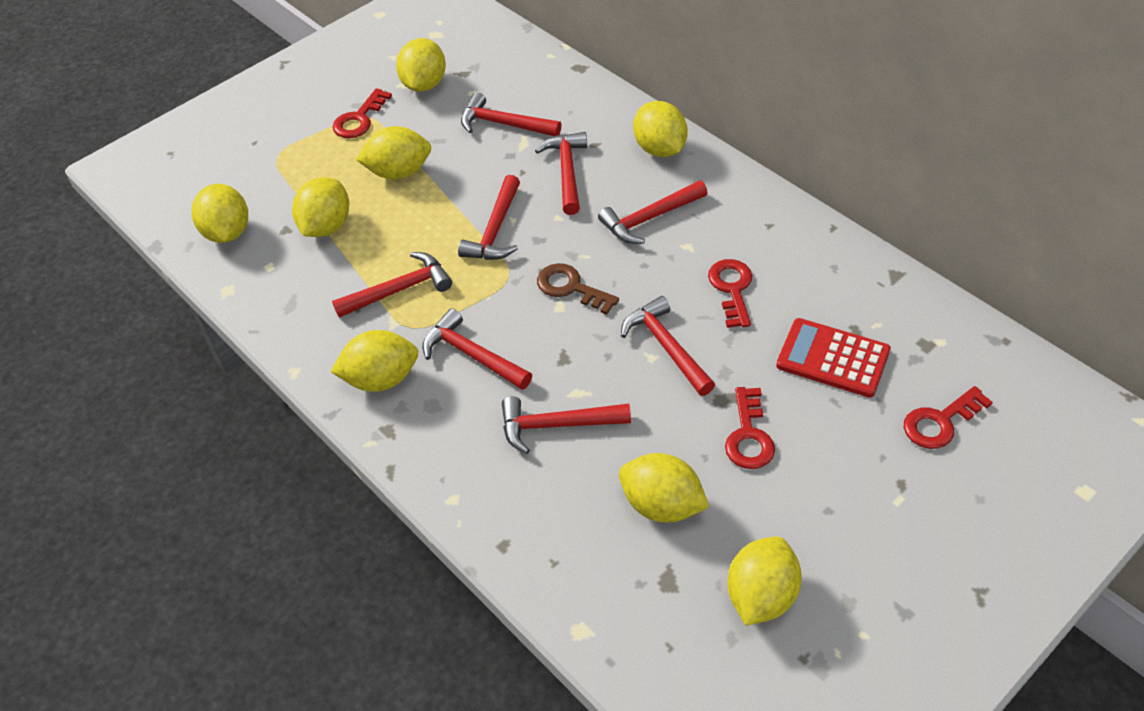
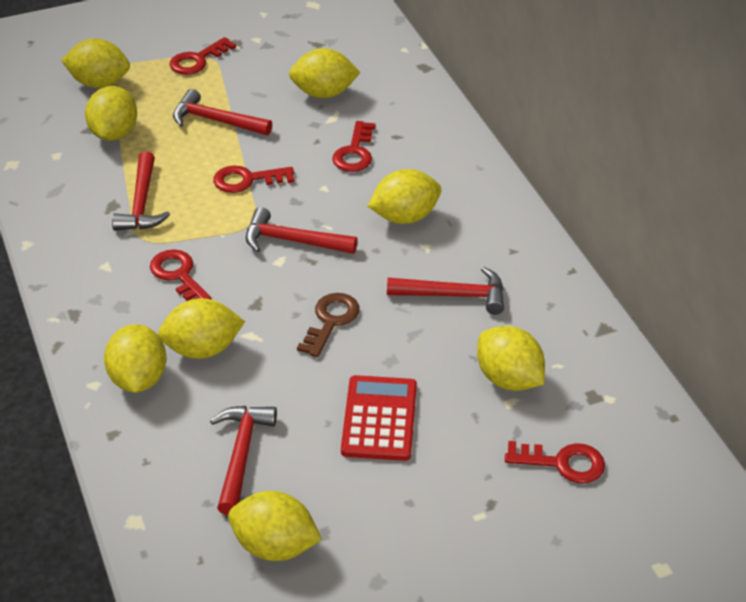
red hammer: 8 -> 5
red key: 4 -> 5

